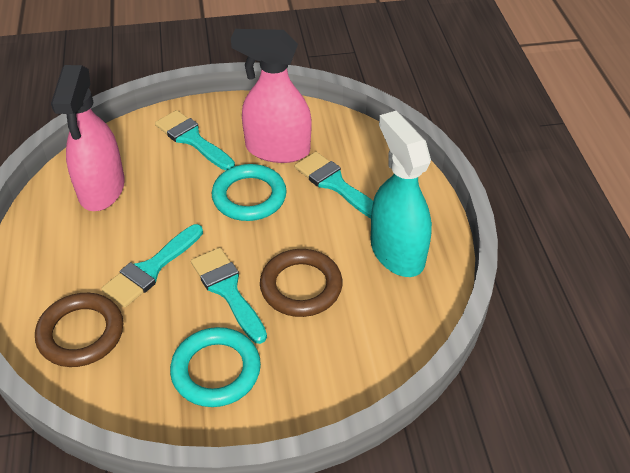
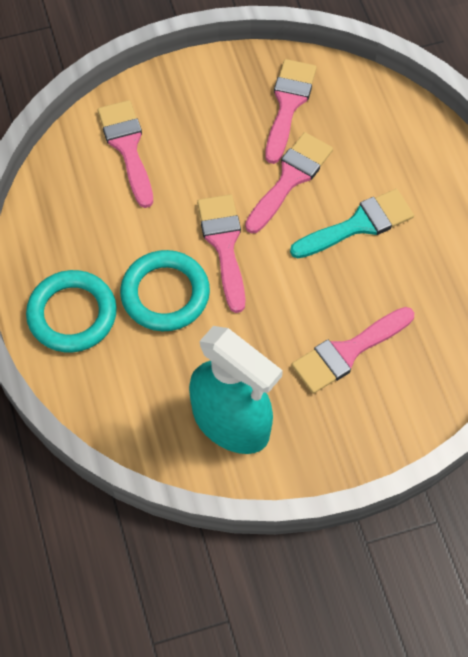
brown ring: 2 -> 0
pink brush: 0 -> 5
pink spray bottle: 2 -> 0
turquoise brush: 4 -> 1

